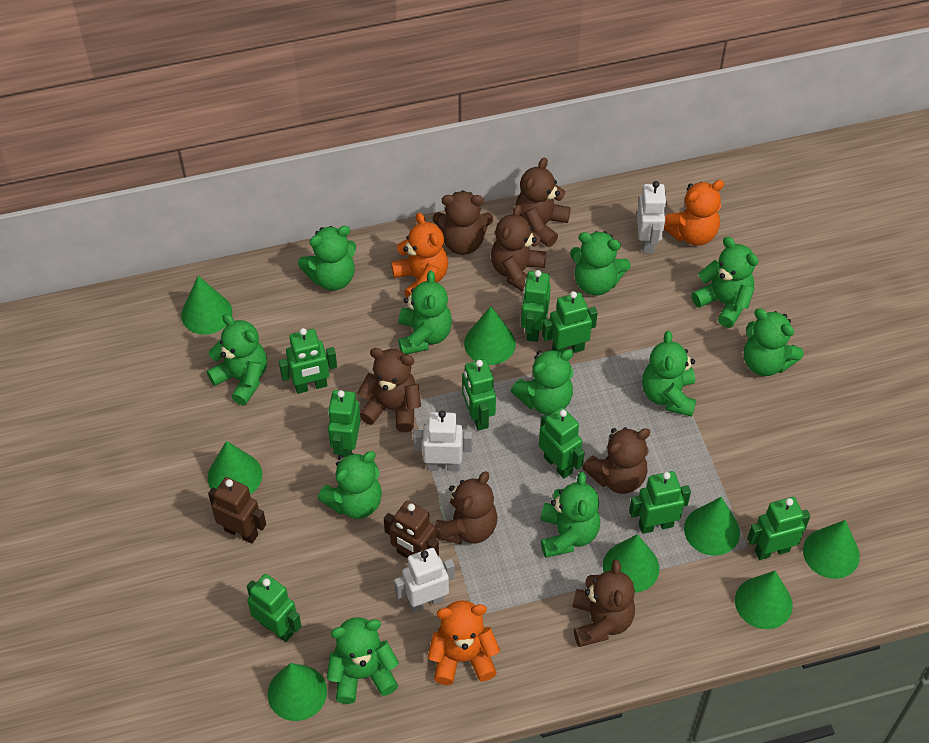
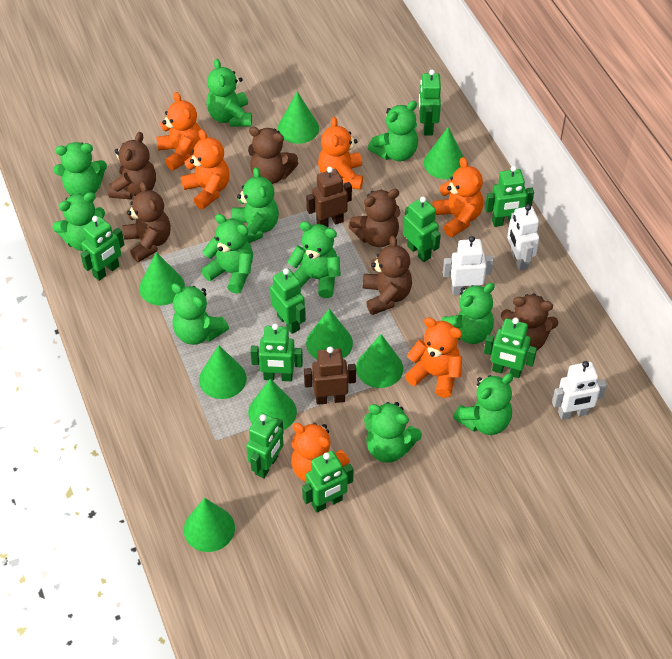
brown teddy bear: 7 -> 6
orange teddy bear: 3 -> 6

